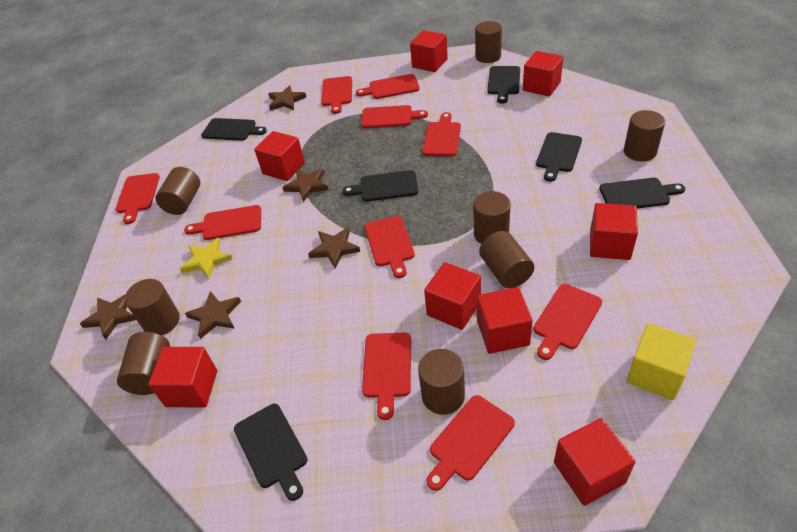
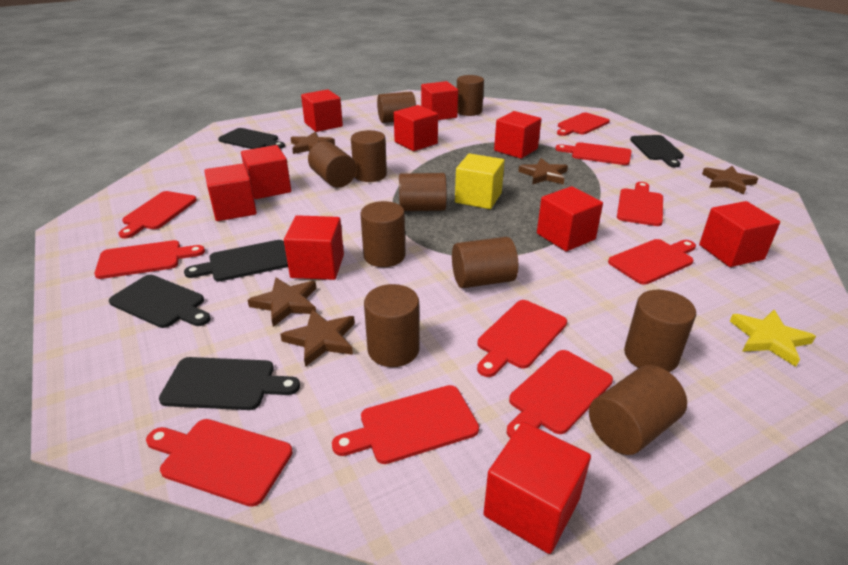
black cutting board: 6 -> 5
brown cylinder: 8 -> 10
red cube: 8 -> 10

